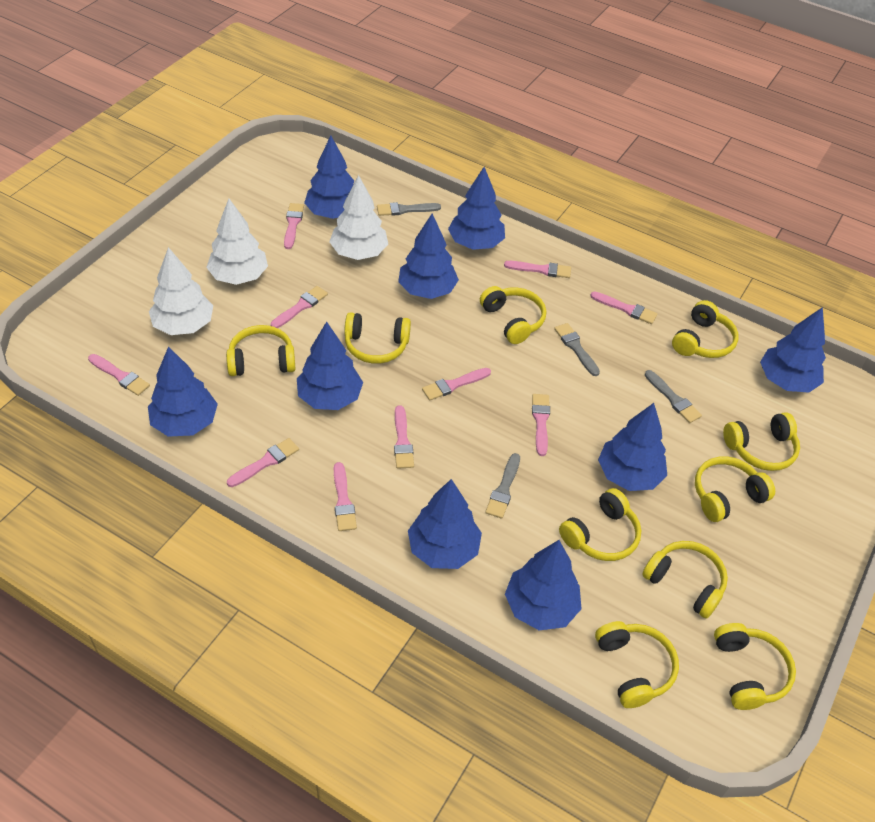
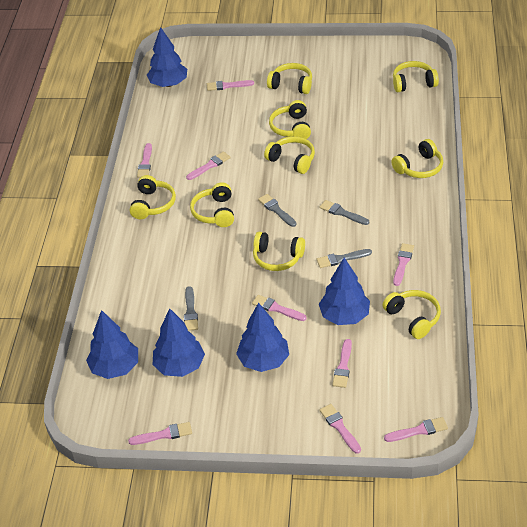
blue tree: 9 -> 5
pink brush: 10 -> 9
white tree: 3 -> 0
yellow headphones: 10 -> 9

